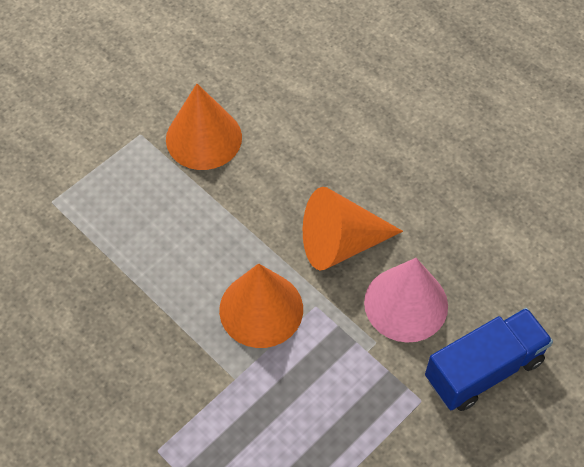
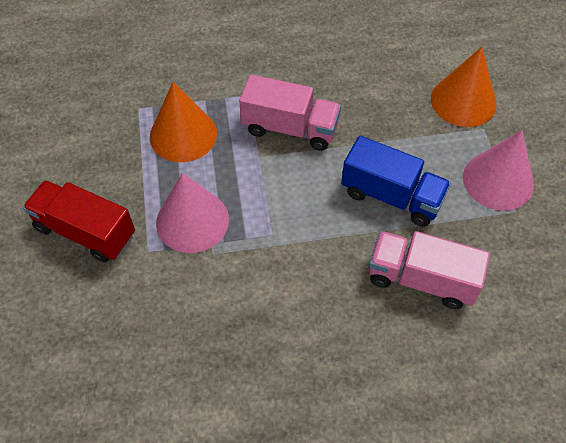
orange cone: 3 -> 2
pink cone: 1 -> 2
pink truck: 0 -> 2
red truck: 0 -> 1

